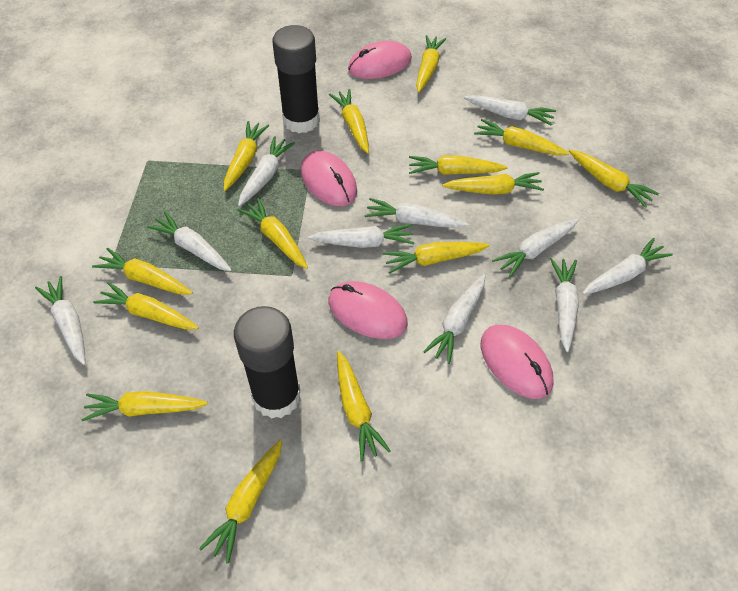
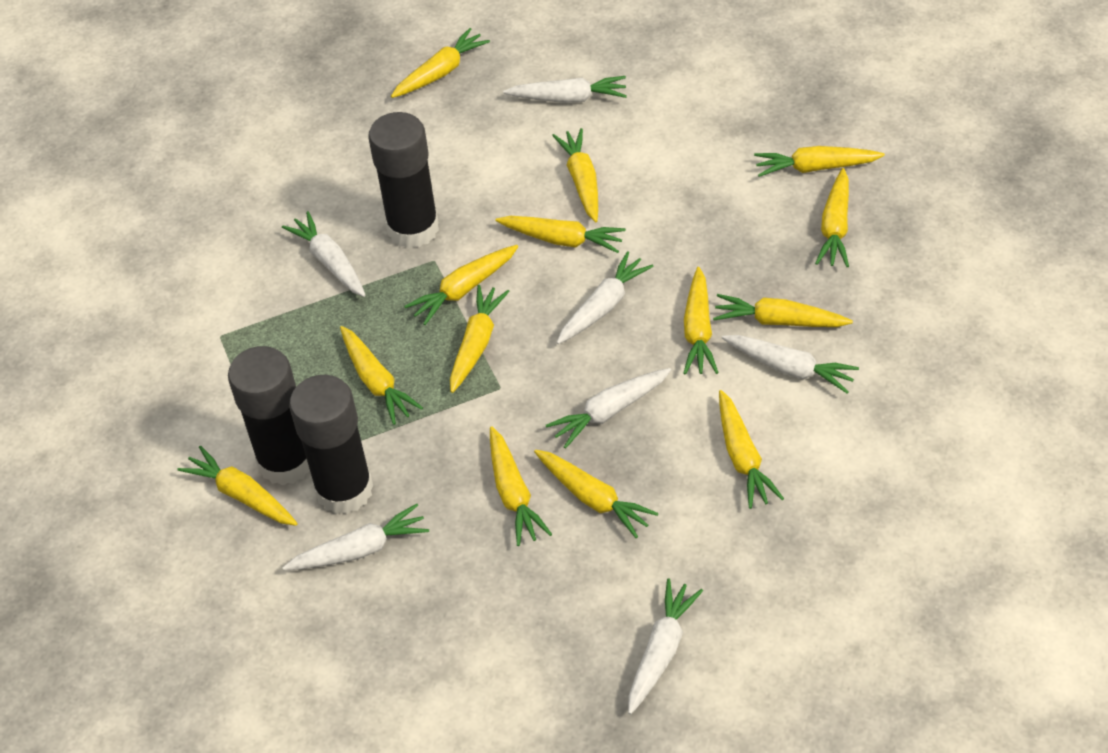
black glue stick: 2 -> 3
pink mouse: 4 -> 0
white carrot: 10 -> 7

